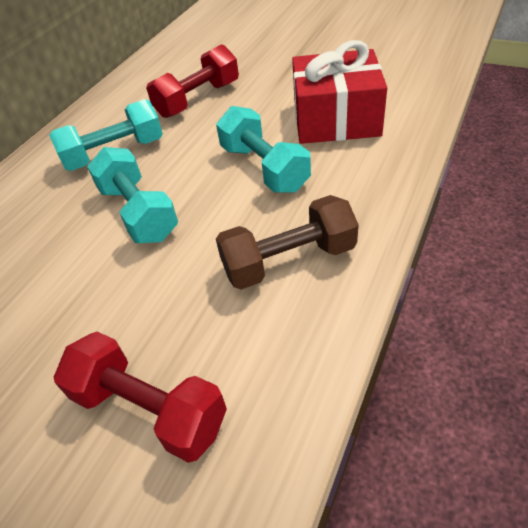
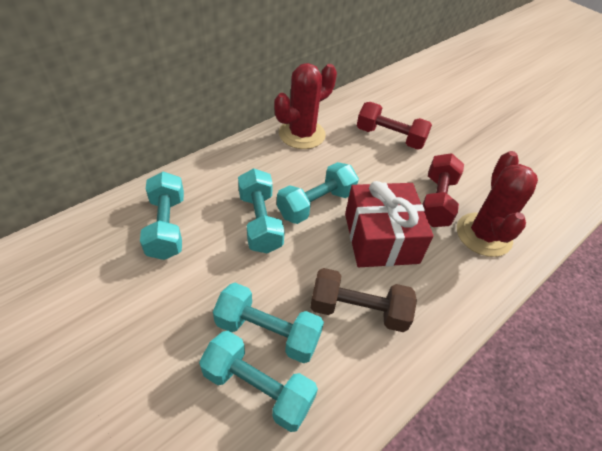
red cactus: 0 -> 2
turquoise dumbbell: 3 -> 5

